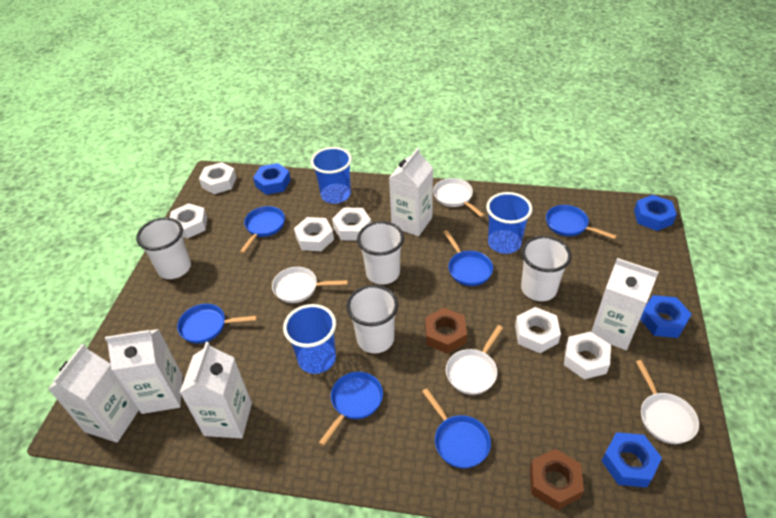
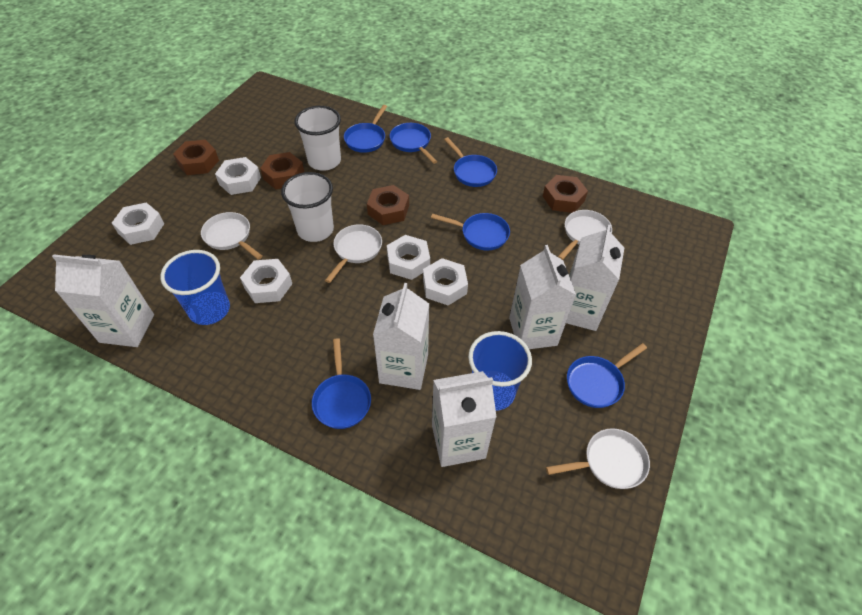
blue cup: 3 -> 2
blue nut: 4 -> 0
brown nut: 2 -> 4
white cup: 4 -> 2
white nut: 6 -> 5

